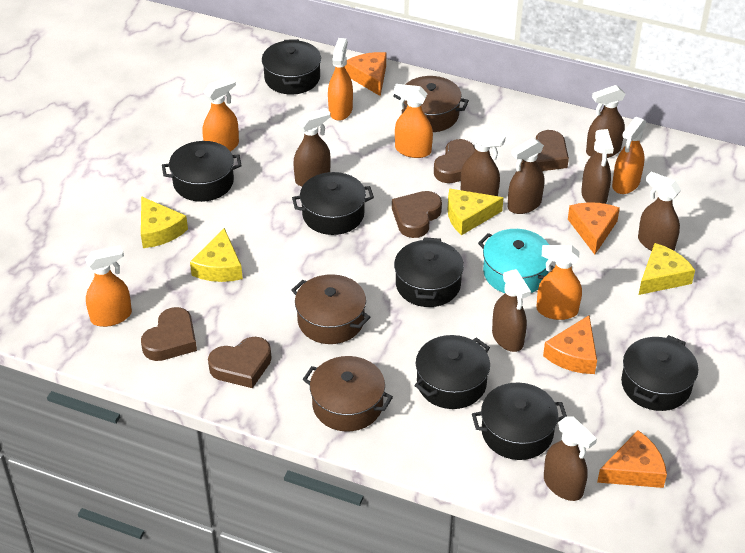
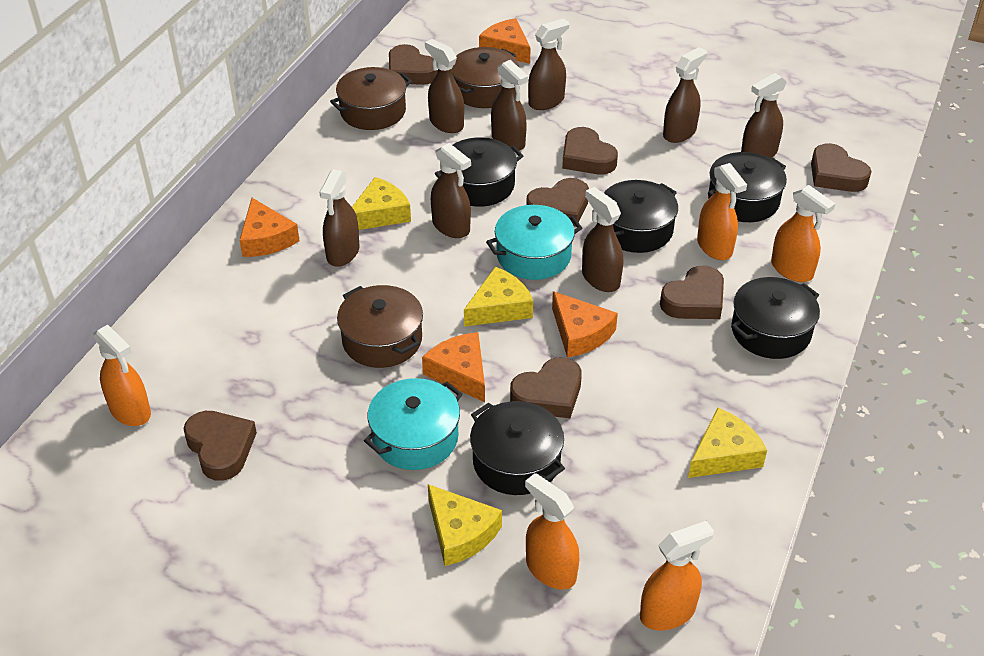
black pot: 7 -> 5
brown heart: 5 -> 7
orange spray bottle: 6 -> 5
turquoise pot: 1 -> 2

